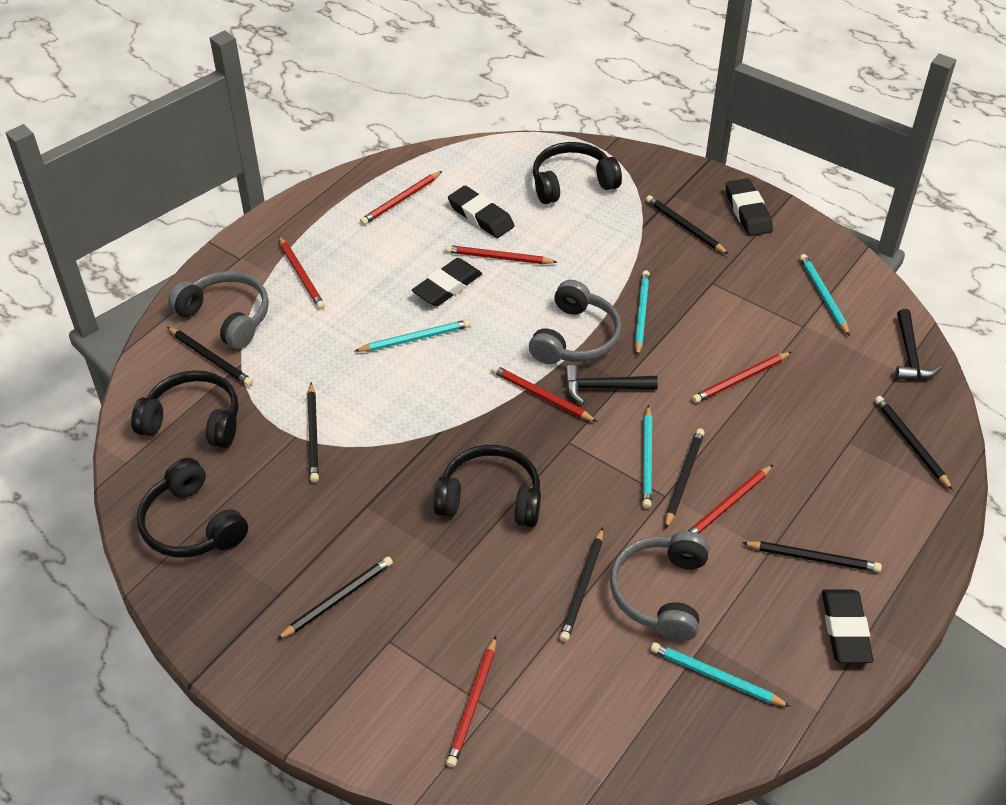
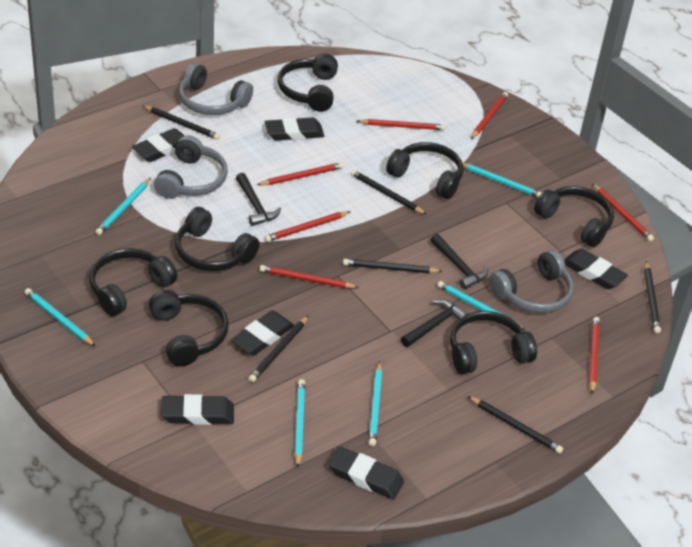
black eraser: 4 -> 6
black hammer: 2 -> 3
black headphones: 4 -> 7
black pencil: 8 -> 6
turquoise pencil: 5 -> 6

